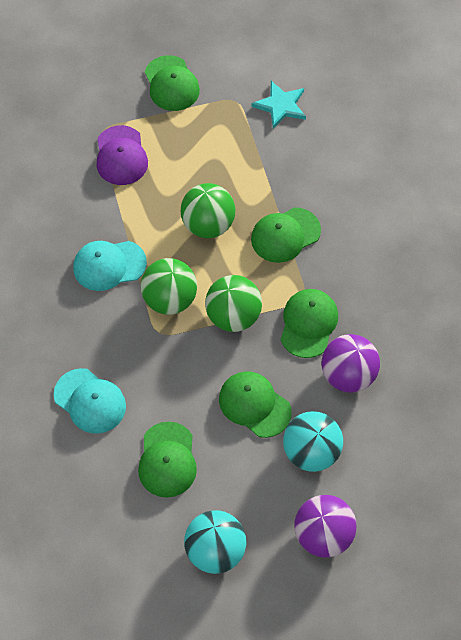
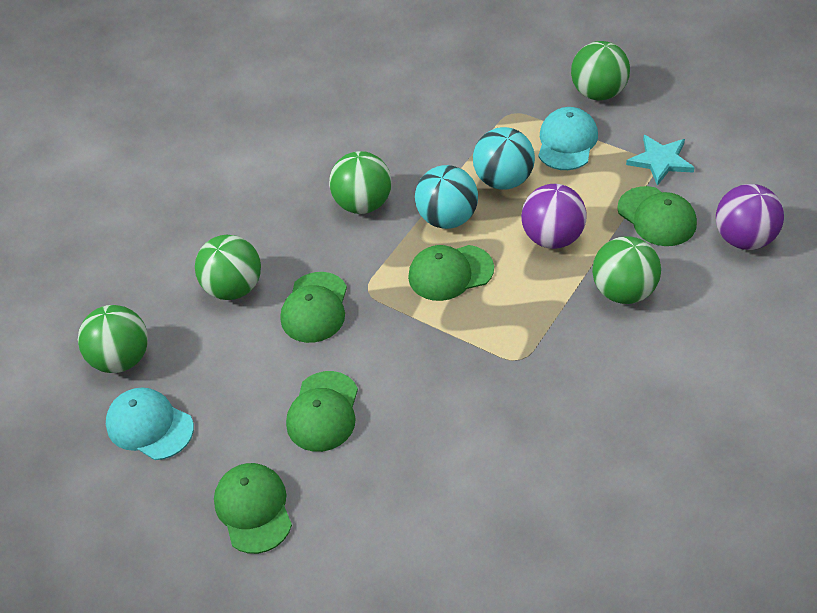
green ball: 3 -> 5
purple cap: 1 -> 0

